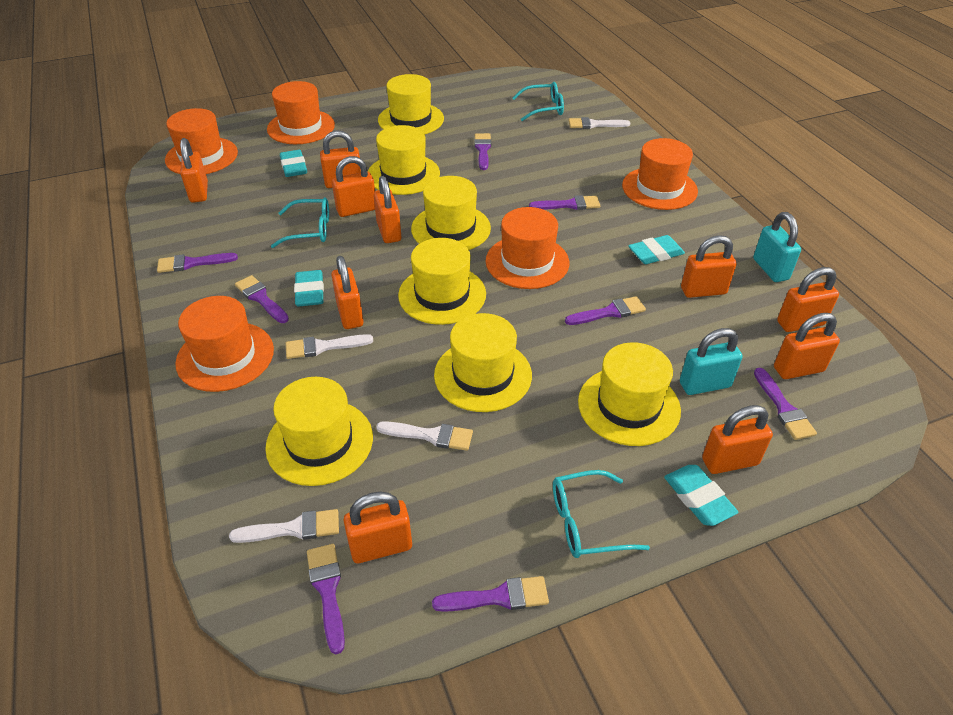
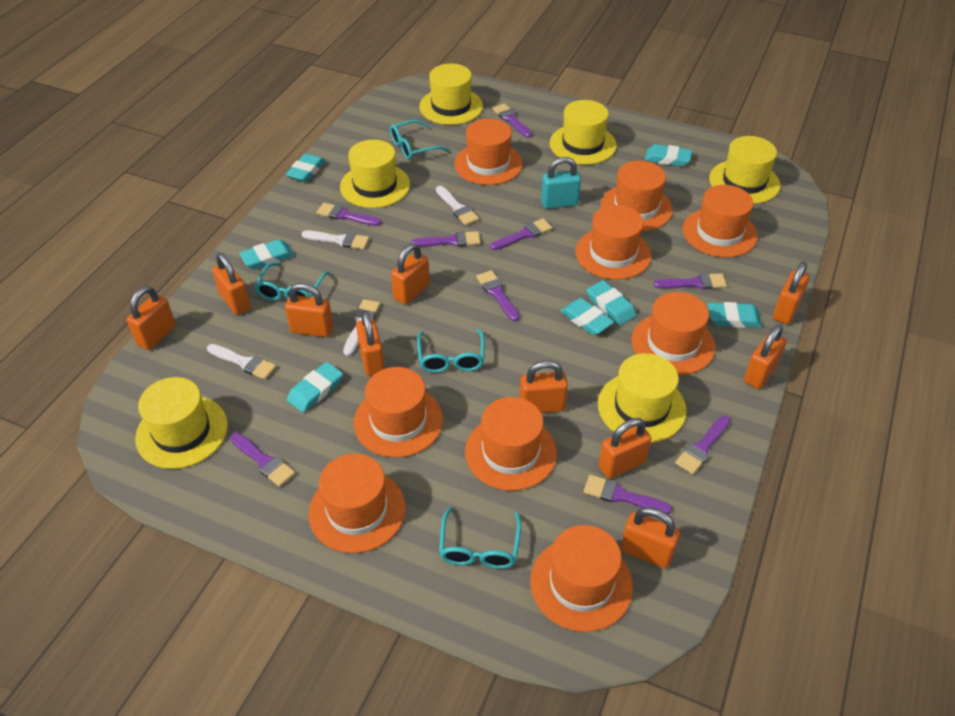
orange hat: 5 -> 9
purple brush: 8 -> 9
turquoise eraser: 4 -> 7
turquoise glasses: 3 -> 4
turquoise padlock: 2 -> 1
yellow hat: 7 -> 6

